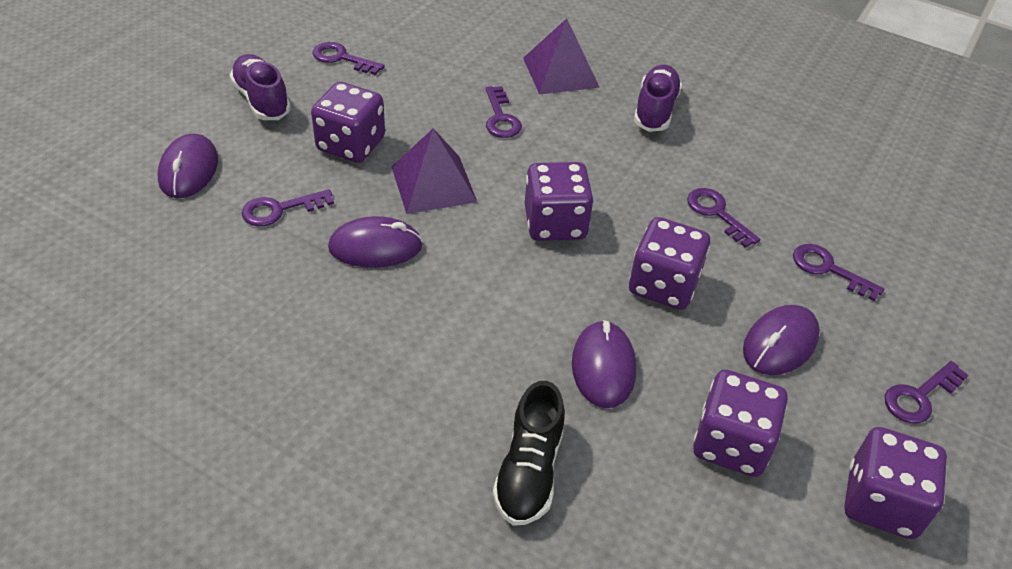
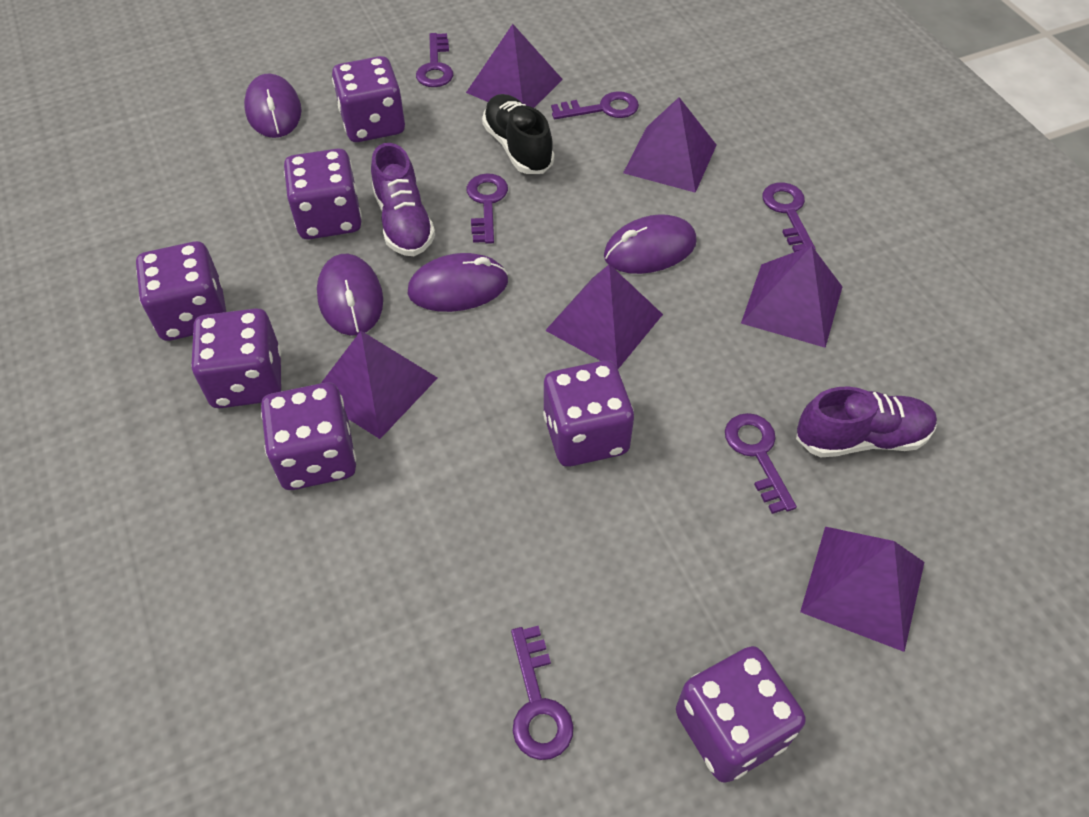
purple dice: 5 -> 7
purple pyramid: 2 -> 6

